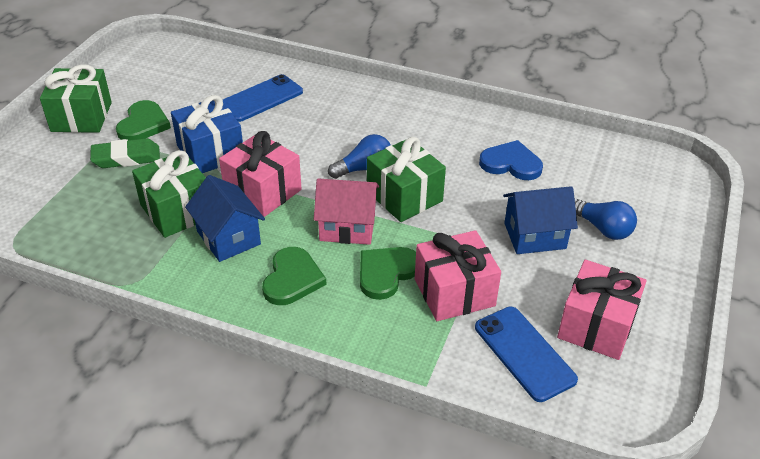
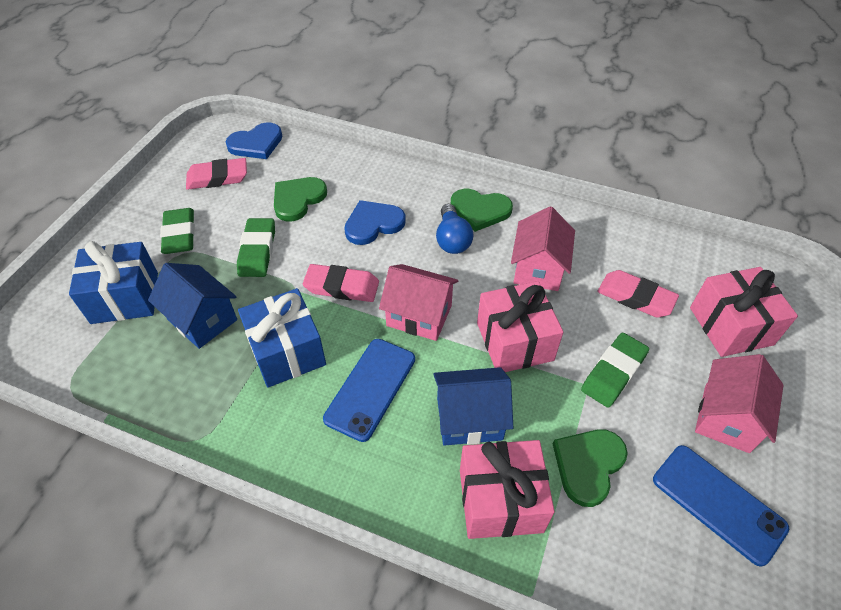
blue gift: 1 -> 2
blue heart: 1 -> 2
blue light bulb: 2 -> 1
green eraser: 1 -> 3
green gift: 3 -> 0
pink eraser: 0 -> 3
pink house: 1 -> 3

